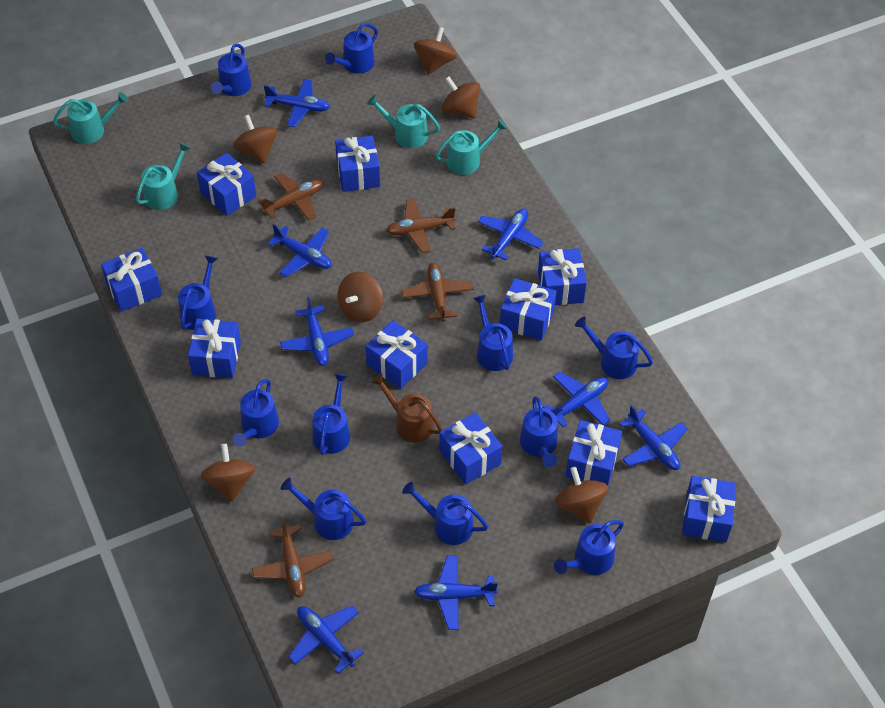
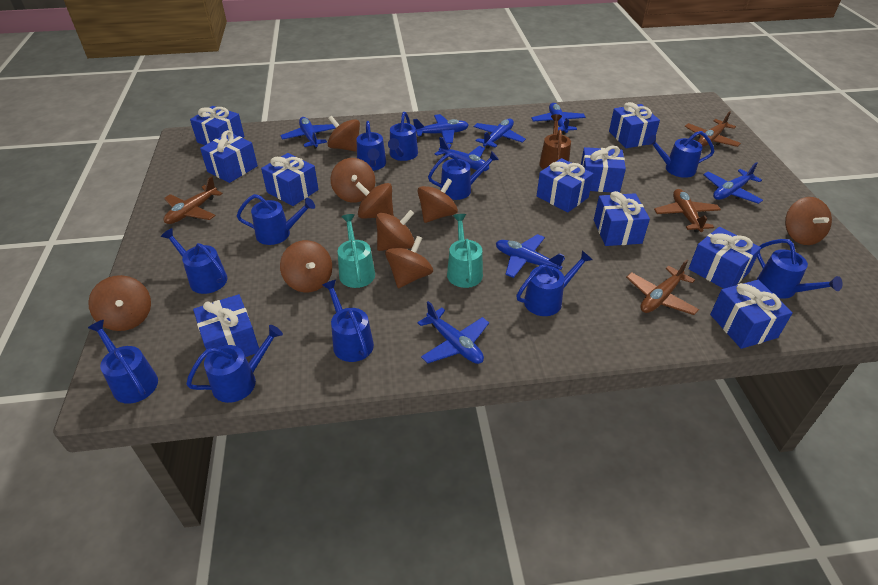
brown spinning top: 6 -> 9
turquoise watering can: 4 -> 2

